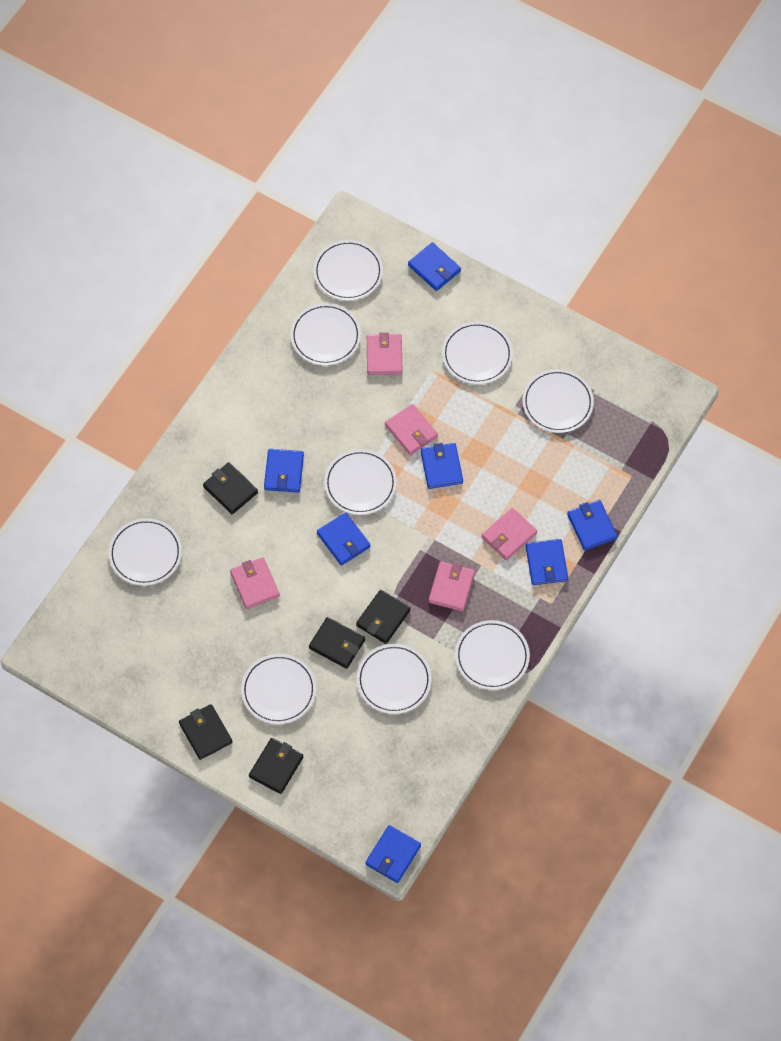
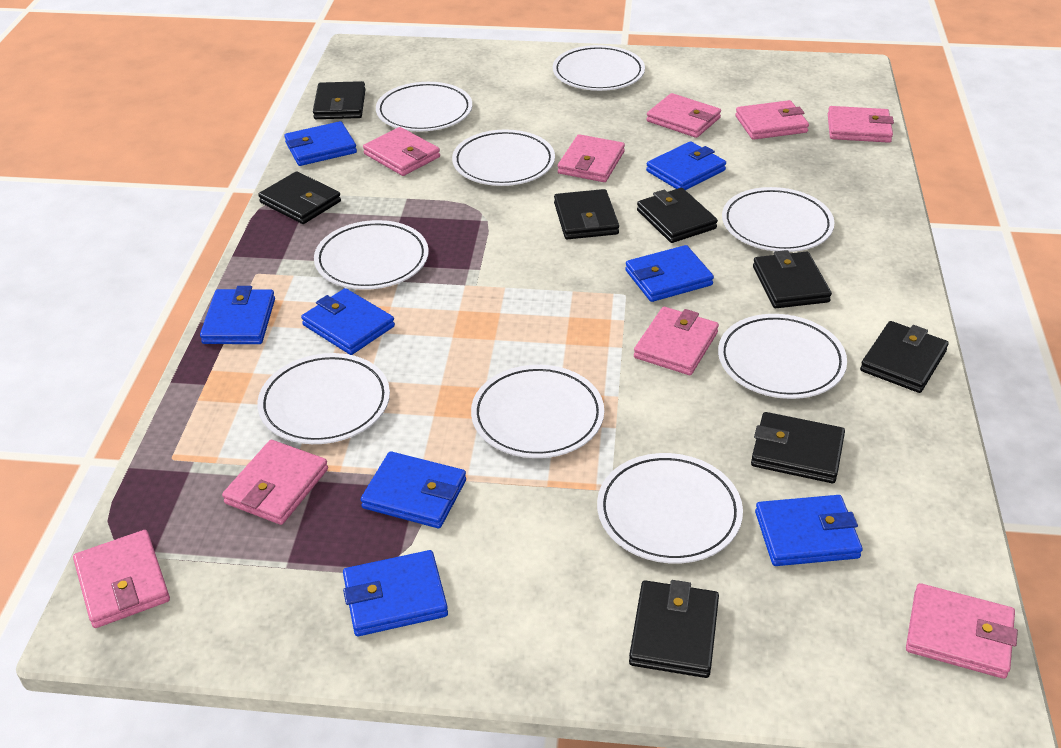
black wallet: 5 -> 8
blue wallet: 7 -> 8
pink wallet: 5 -> 9

